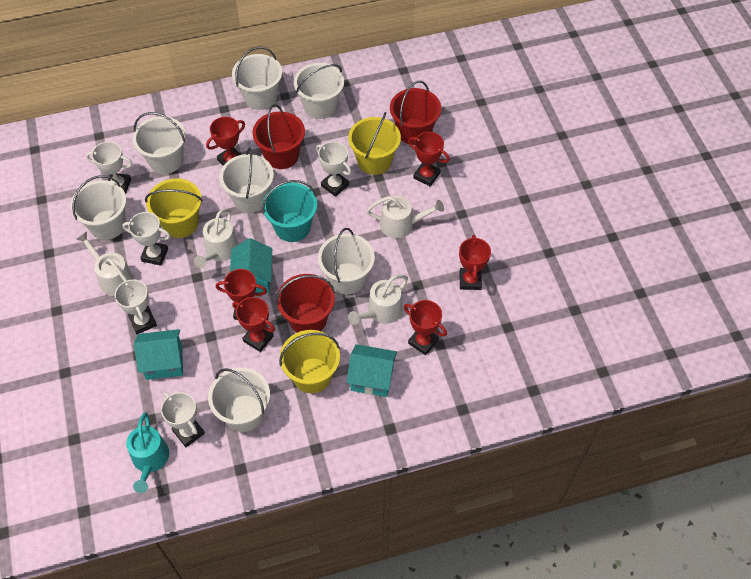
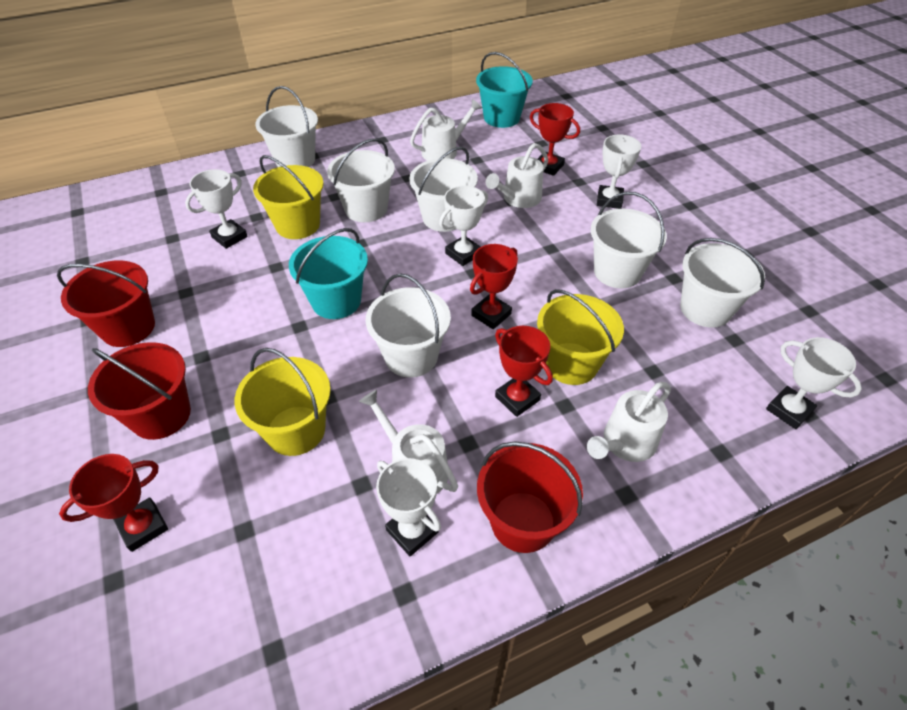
red trophy: 6 -> 4
turquoise bucket: 1 -> 2
turquoise house: 3 -> 0
turquoise watering can: 1 -> 0
white bucket: 7 -> 6

